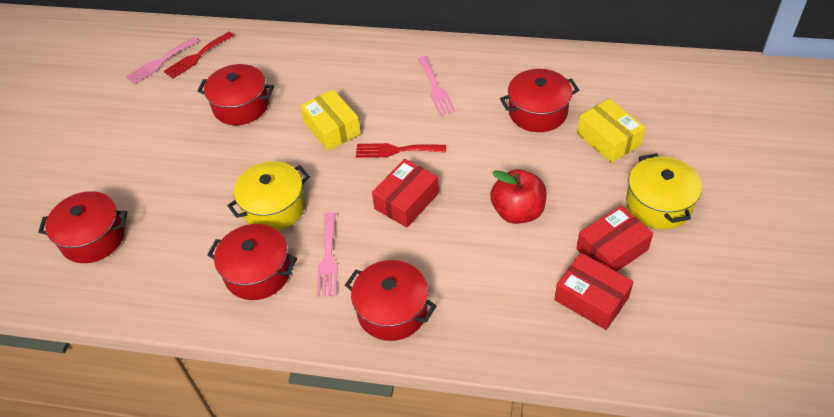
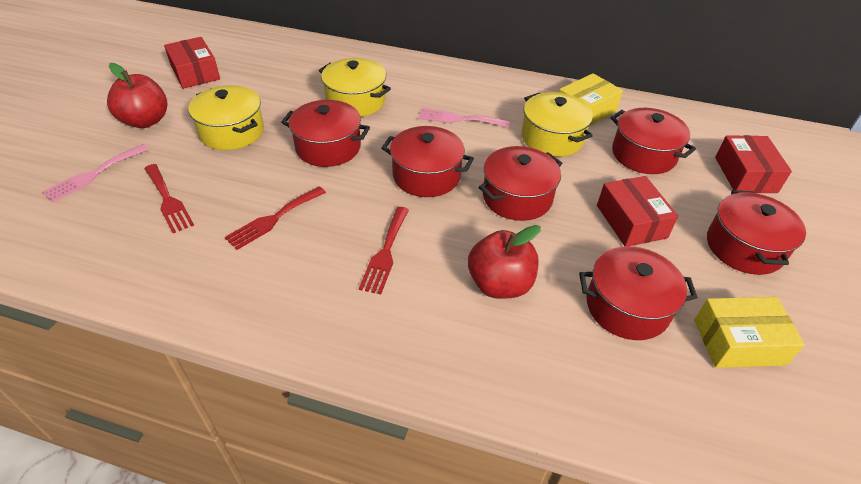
pink fork: 3 -> 2
red apple: 1 -> 2
red fork: 2 -> 3
red pot: 5 -> 6
yellow pot: 2 -> 3

